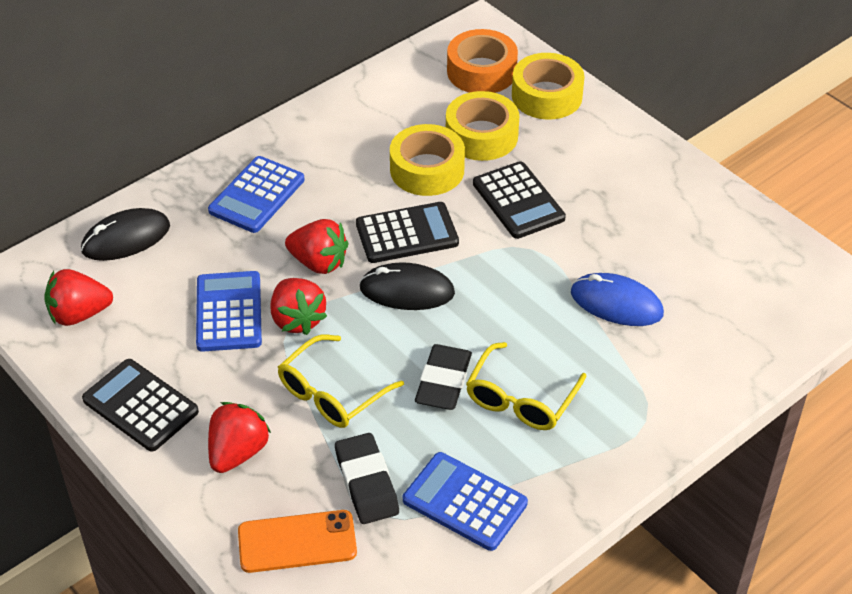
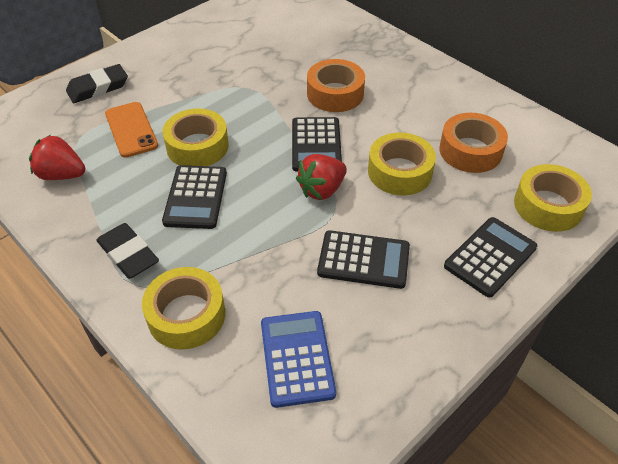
black calculator: 3 -> 4
black mouse: 2 -> 0
blue calculator: 3 -> 1
blue mouse: 1 -> 0
orange tape: 1 -> 2
red strawberry: 4 -> 2
yellow glasses: 2 -> 0
yellow tape: 3 -> 4

